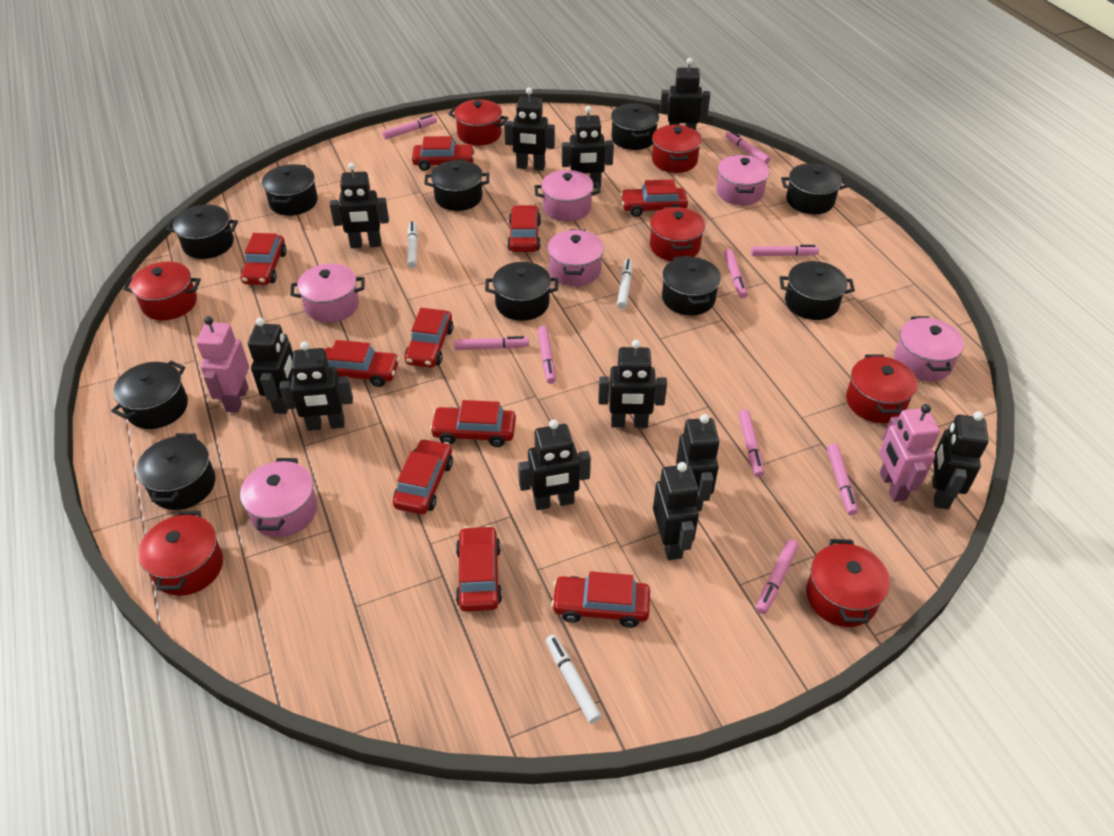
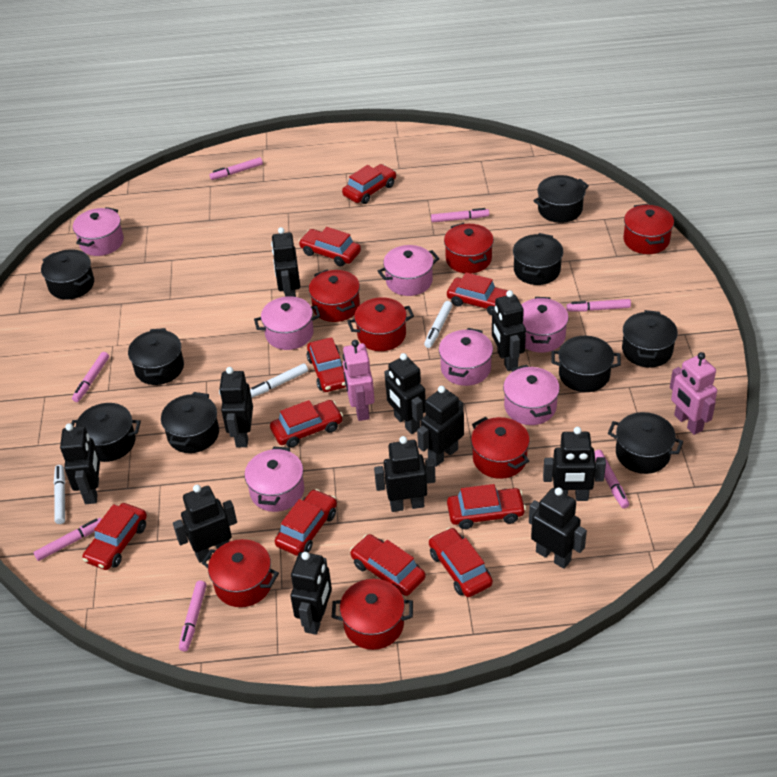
black pot: 10 -> 9
pink marker: 9 -> 7
pink pot: 6 -> 7

